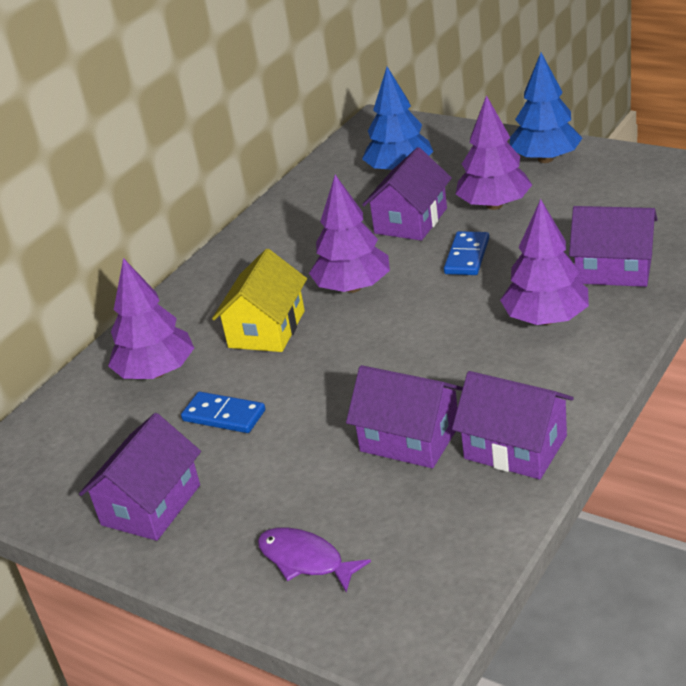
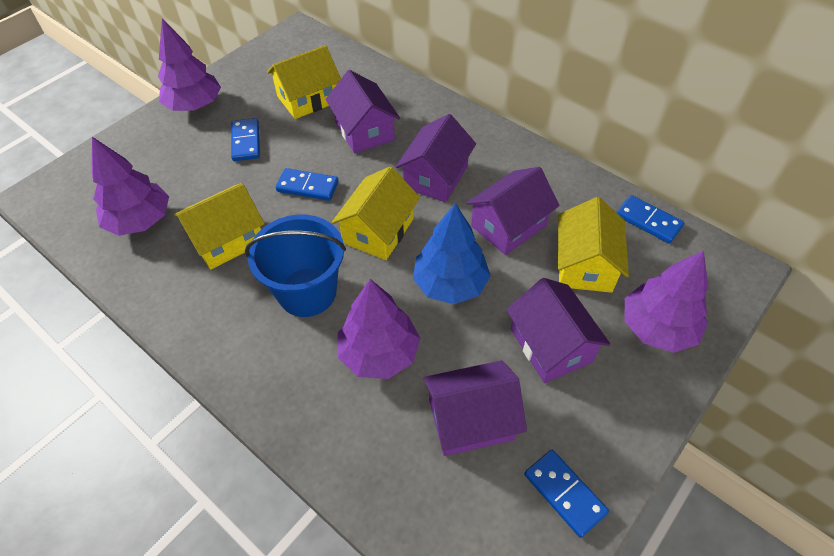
blue bucket: 0 -> 1
blue domino: 2 -> 4
blue tree: 2 -> 1
purple fish: 1 -> 0
yellow house: 1 -> 4

